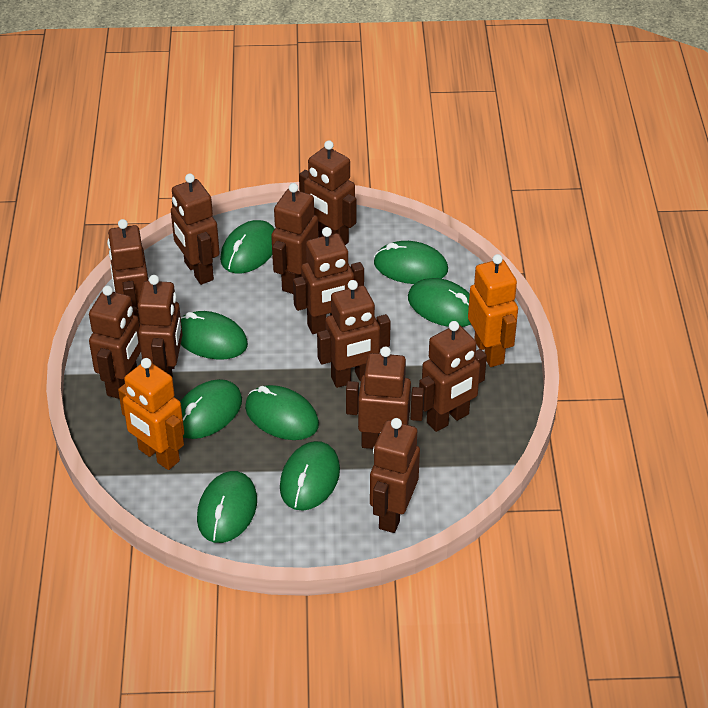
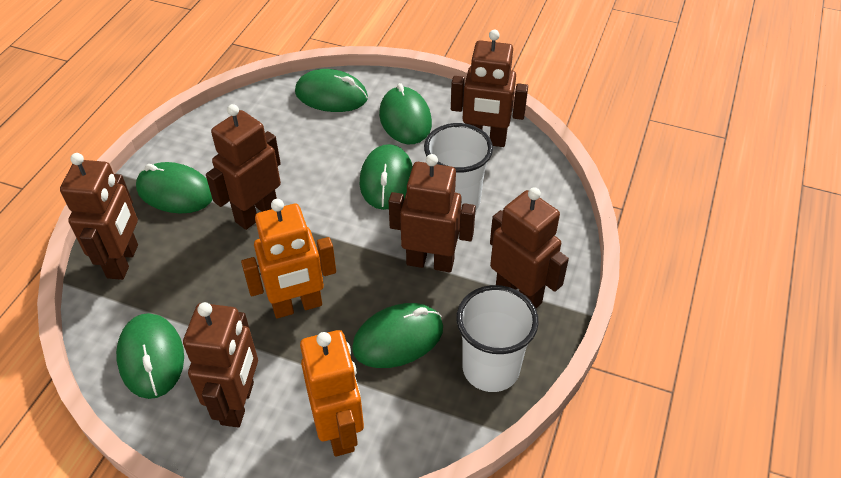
brown robot: 11 -> 6
green mouse: 8 -> 6
white cup: 0 -> 2

